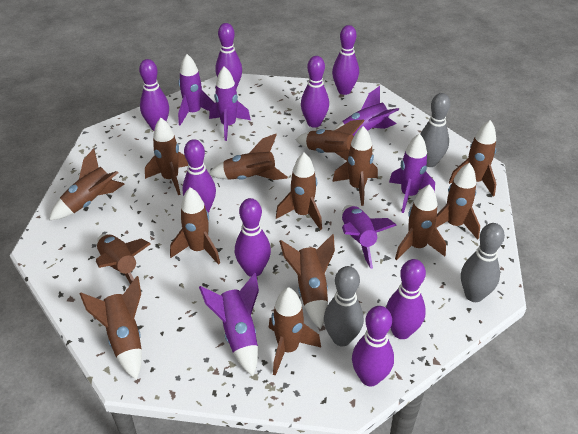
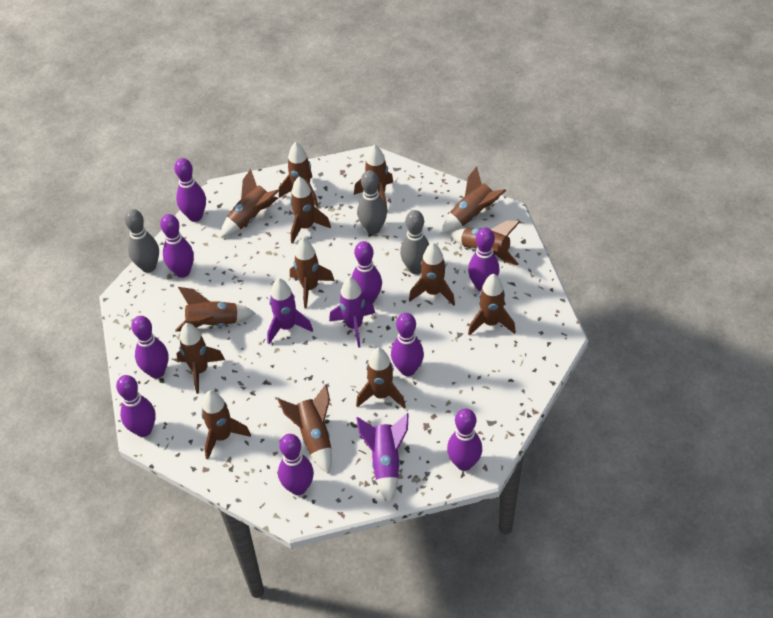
purple bowling pin: 8 -> 9
purple rocket: 6 -> 3

